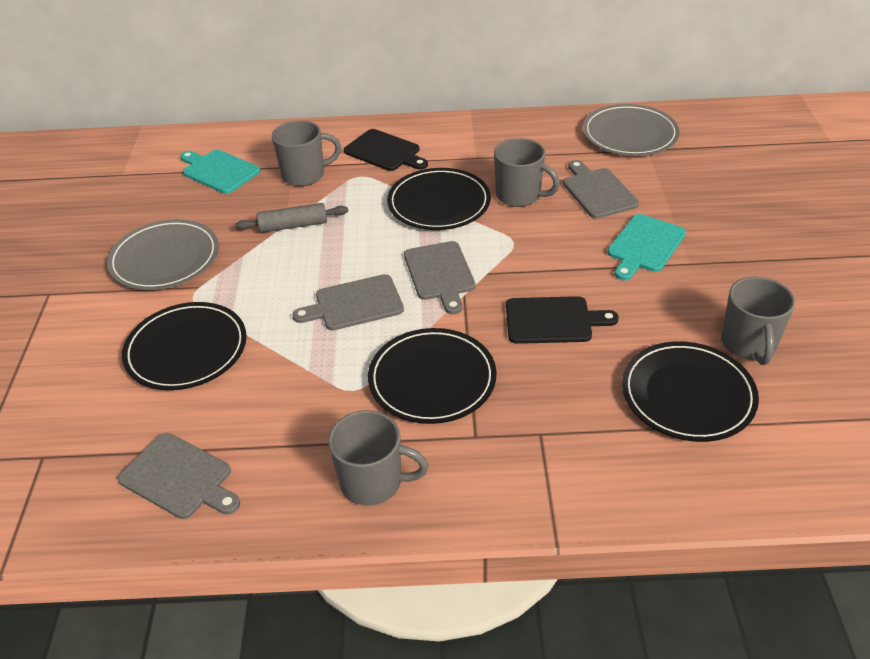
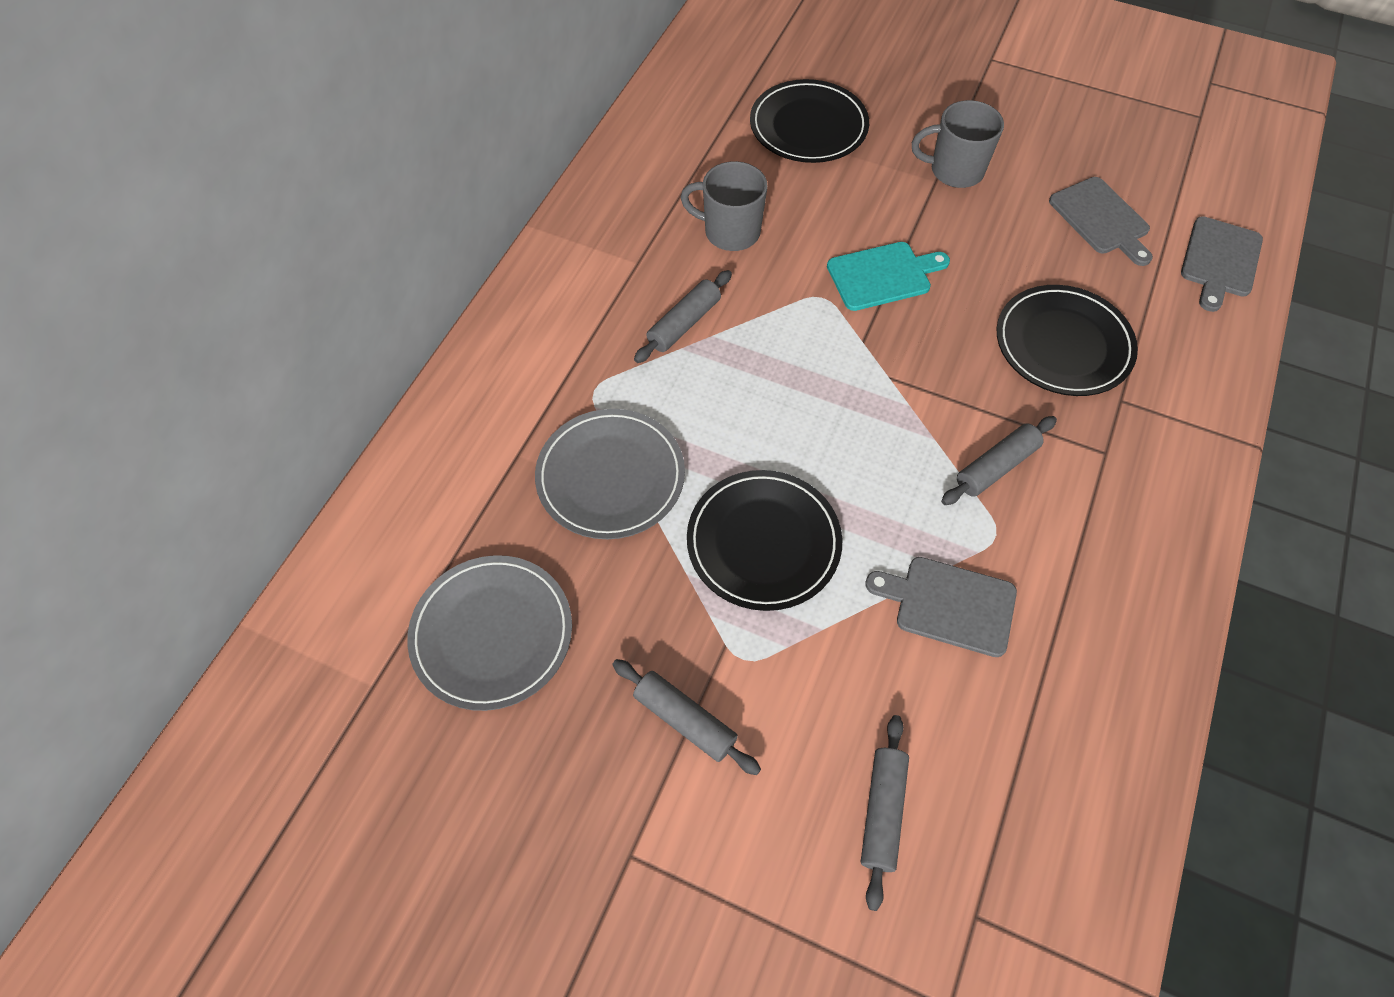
black cutting board: 2 -> 0
black plate: 4 -> 3
grey cutting board: 4 -> 3
grey mug: 4 -> 2
grey rolling pin: 1 -> 4
turquoise cutting board: 2 -> 1

